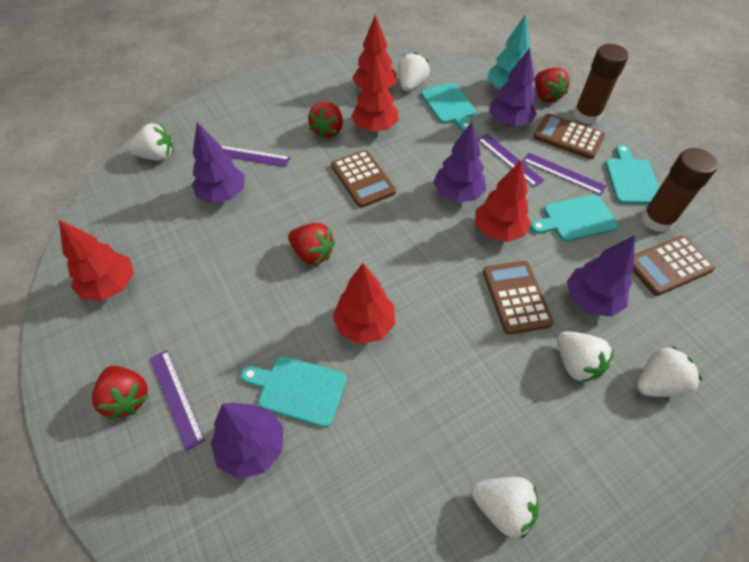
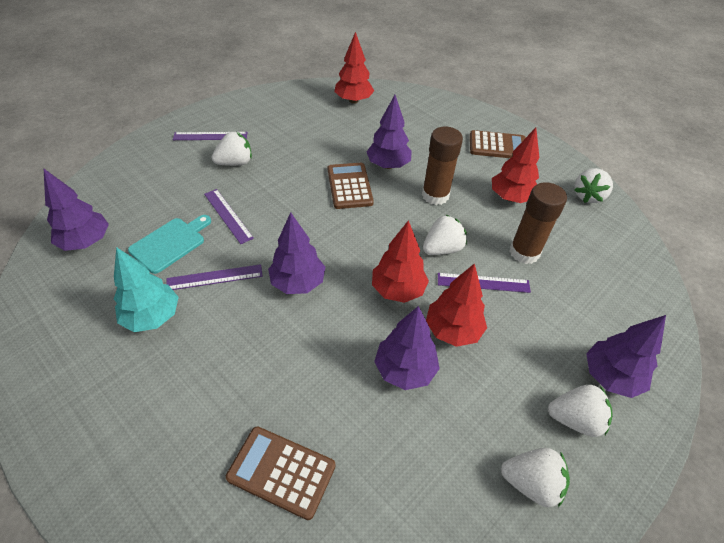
brown calculator: 4 -> 3
red strawberry: 4 -> 0
red tree: 5 -> 4
turquoise cutting board: 4 -> 1

